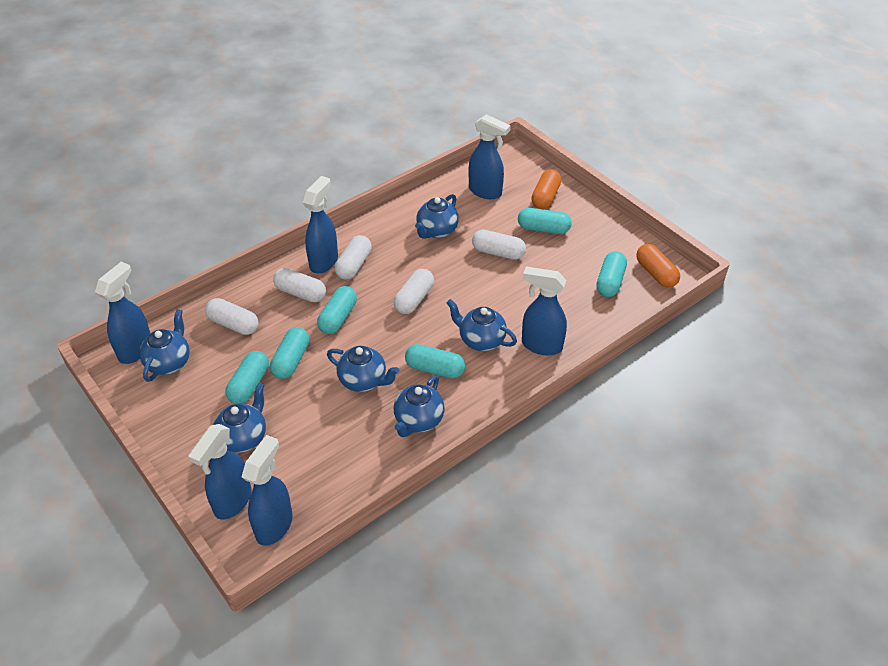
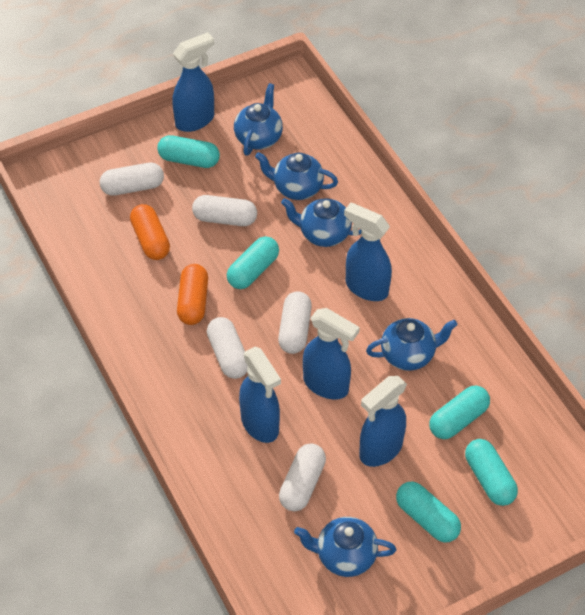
blue spray bottle: 6 -> 5
blue teapot: 6 -> 5
turquoise capsule: 6 -> 5

